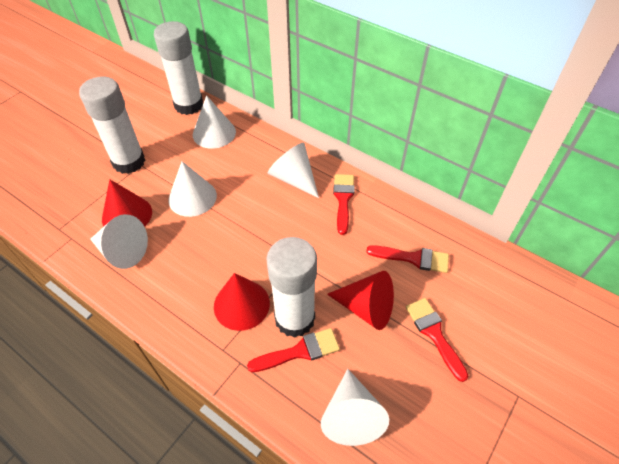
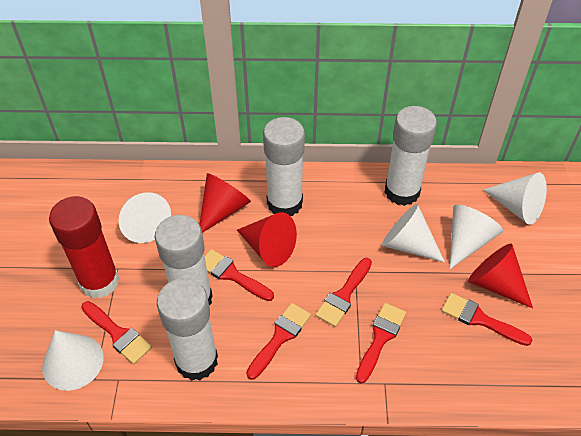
red brush: 4 -> 6
red glue stick: 0 -> 1
white glue stick: 3 -> 4

